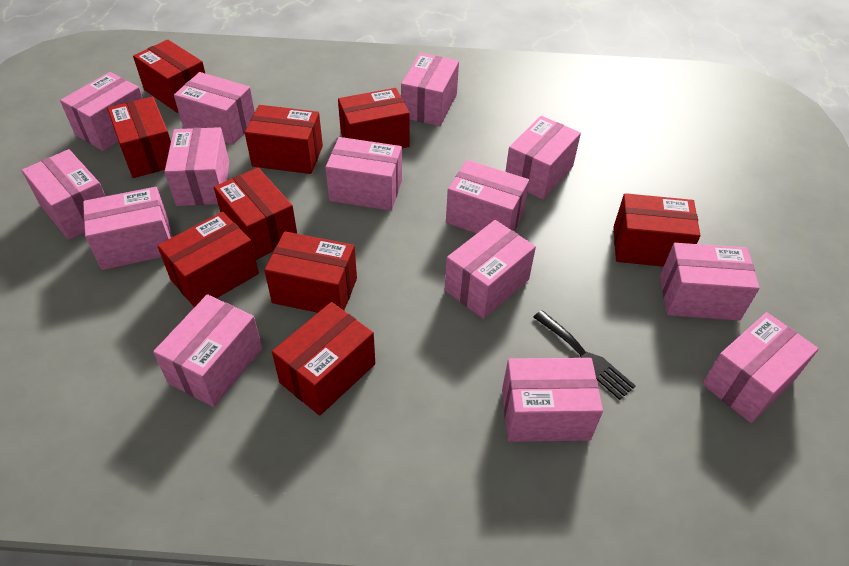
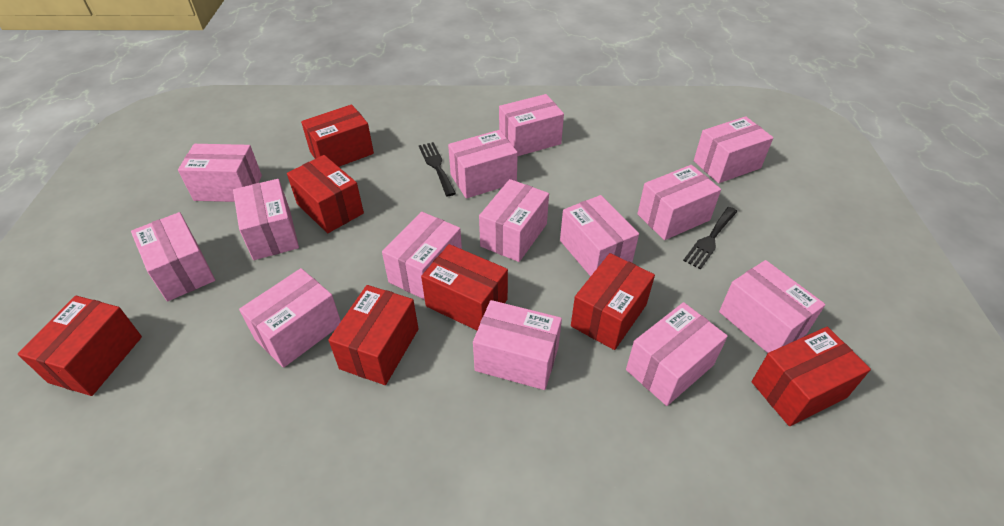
black fork: 1 -> 2
red box: 9 -> 7

